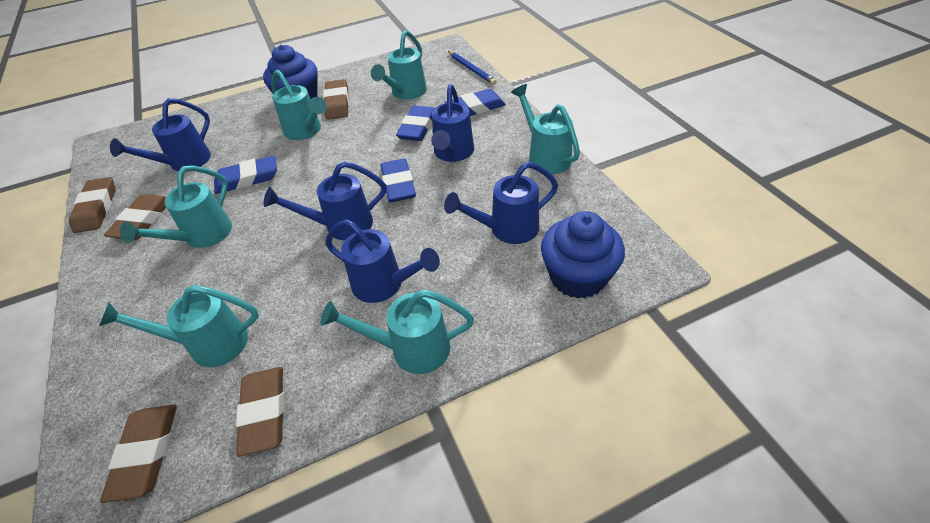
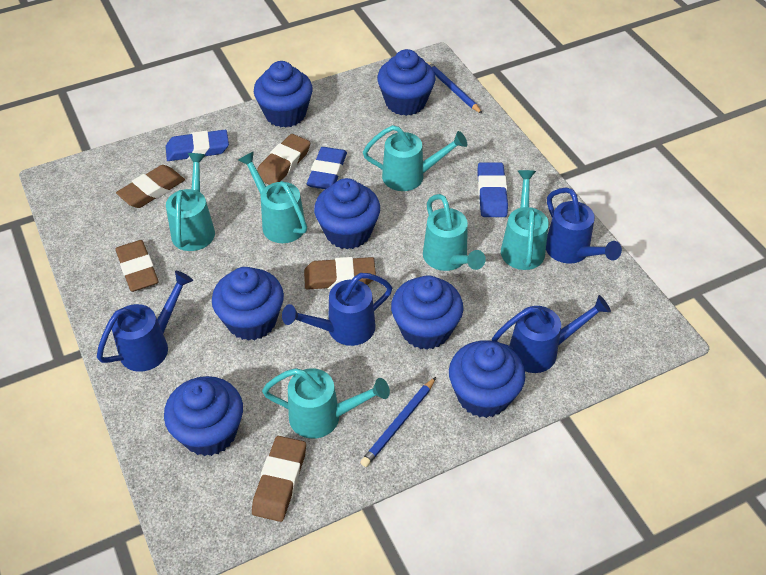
blue cupcake: 2 -> 7
blue eraser: 4 -> 3
blue pencil: 1 -> 2
blue watering can: 5 -> 4

